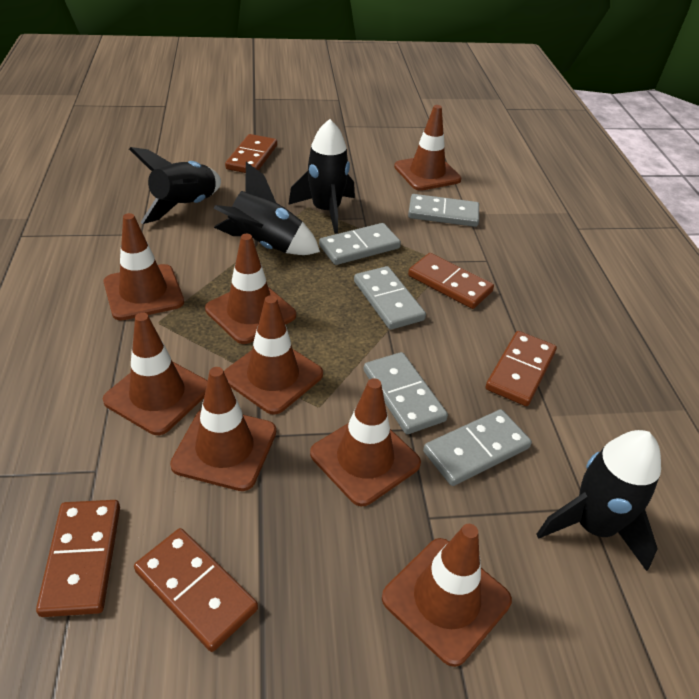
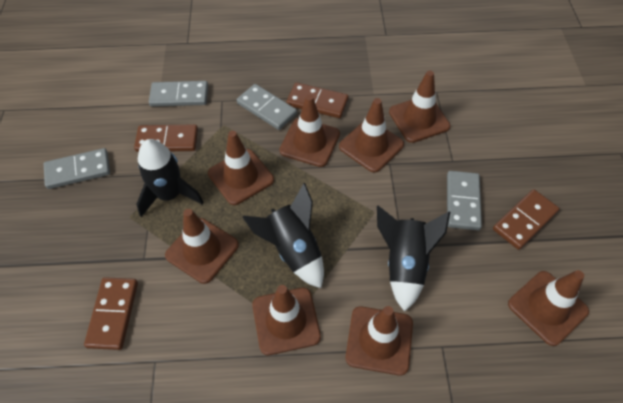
black rocket: 4 -> 3
brown domino: 5 -> 4
grey domino: 5 -> 4

